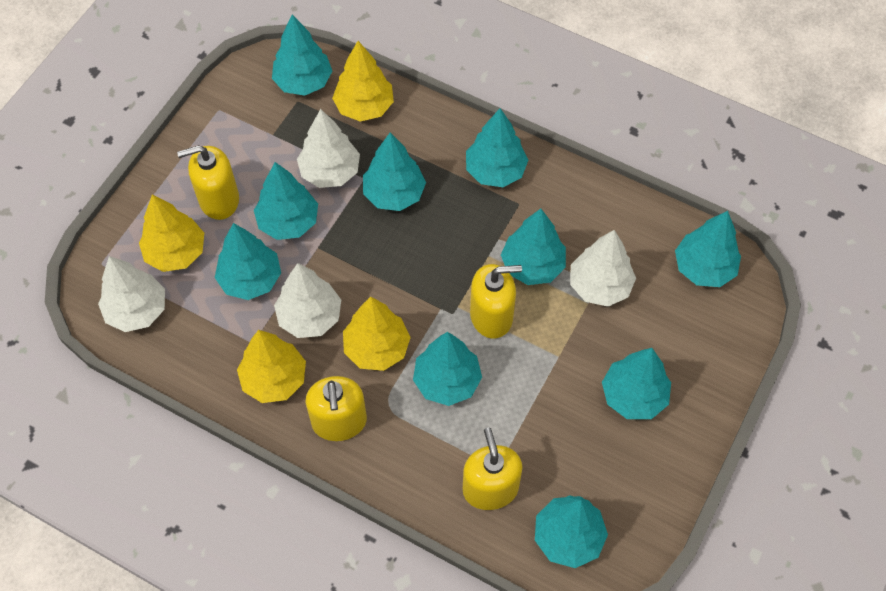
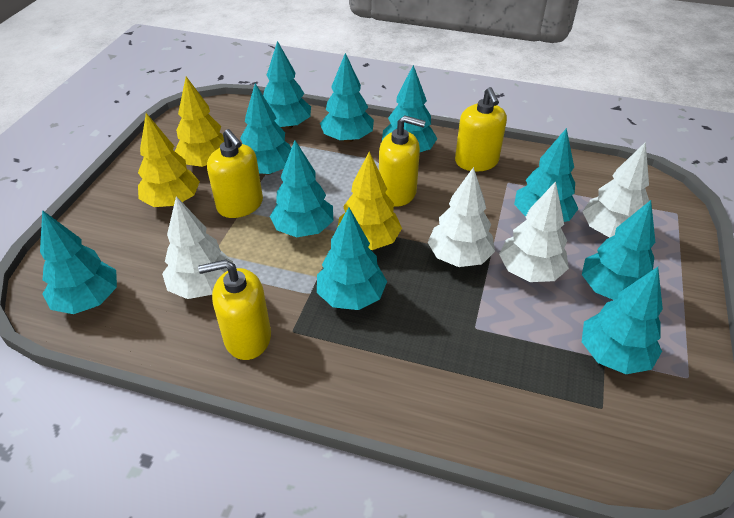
yellow tree: 4 -> 3

